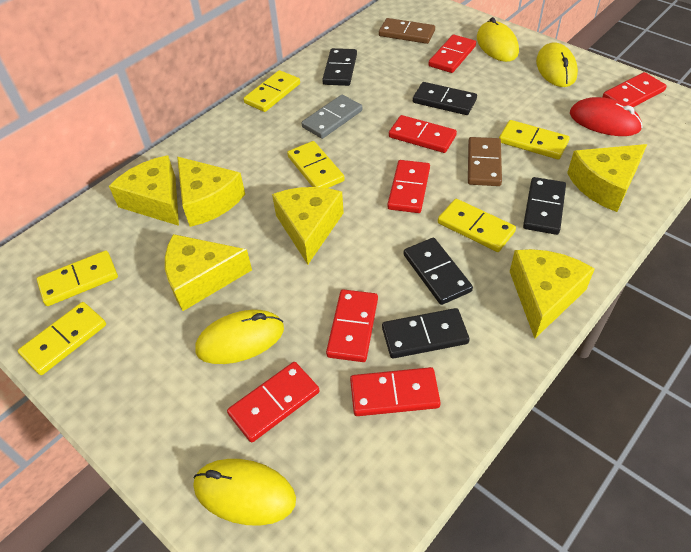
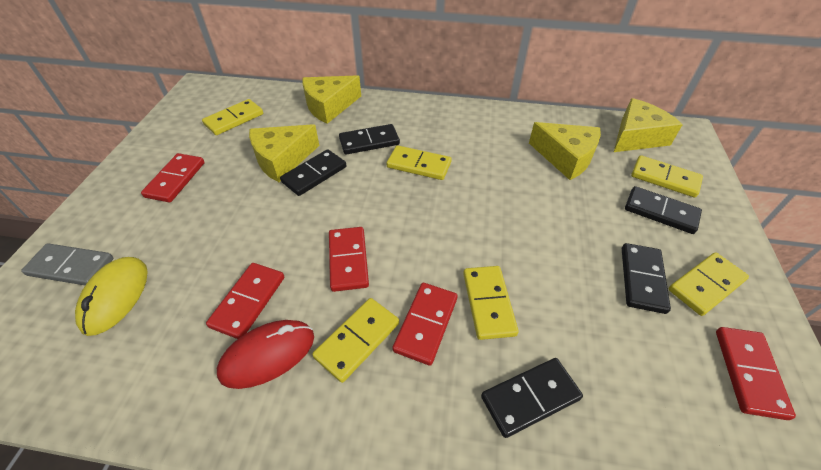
brown domino: 2 -> 0
red domino: 7 -> 5
yellow cheese: 6 -> 4
yellow mouse: 4 -> 1

